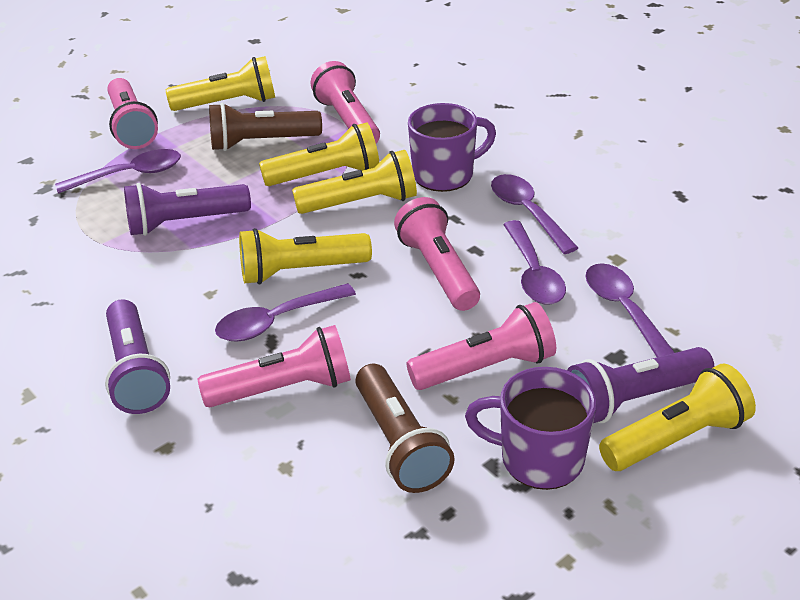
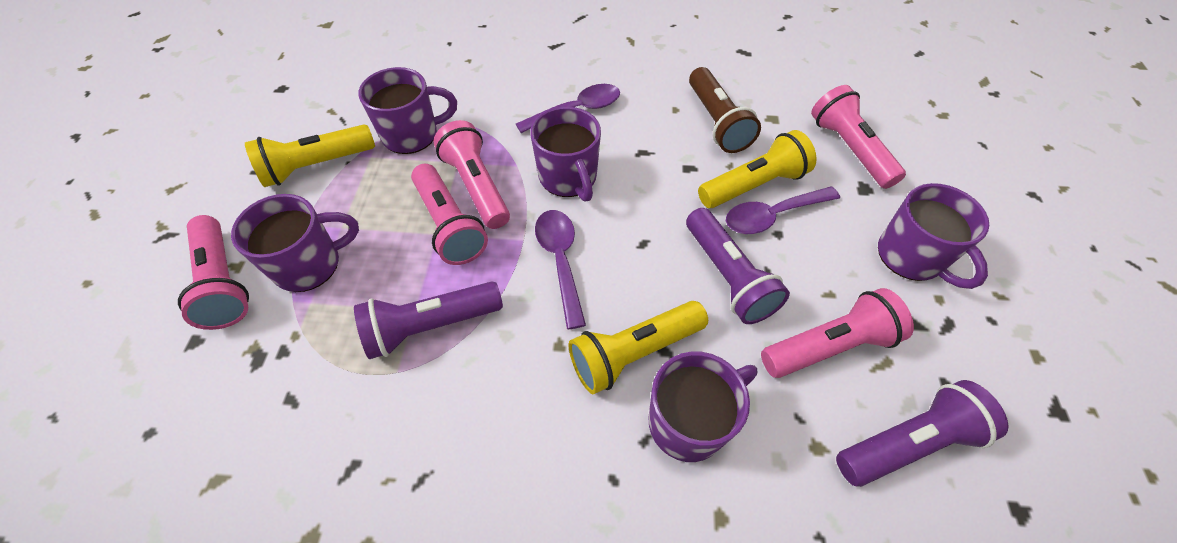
brown flashlight: 2 -> 1
purple mug: 2 -> 5
purple spoon: 5 -> 3
yellow flashlight: 5 -> 3

